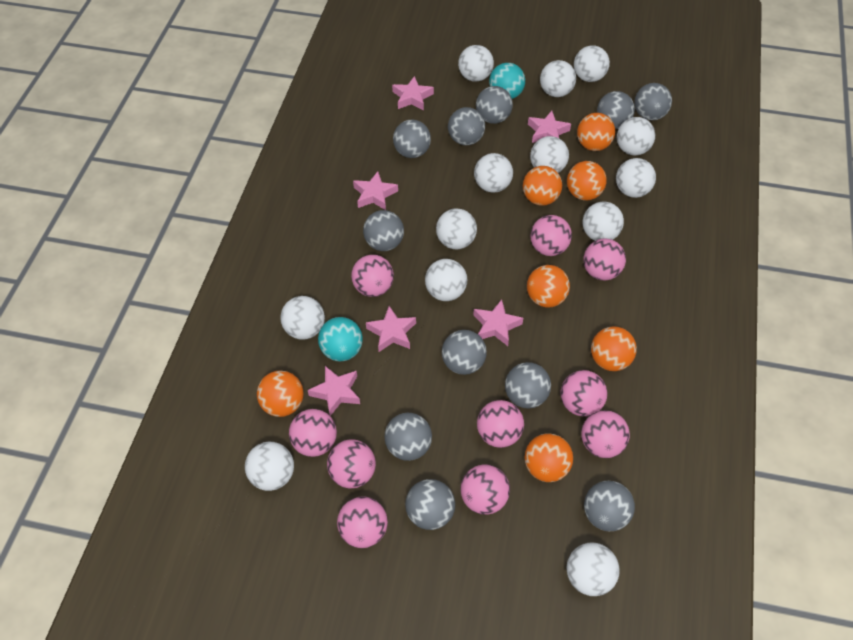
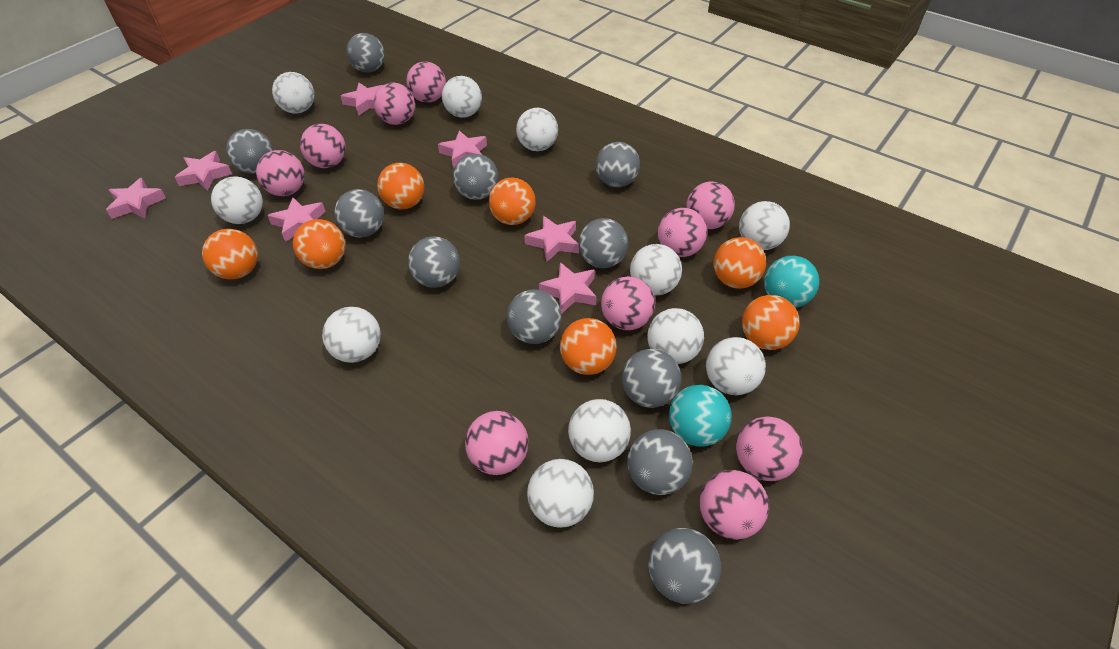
pink star: 6 -> 7
white ball: 13 -> 11

